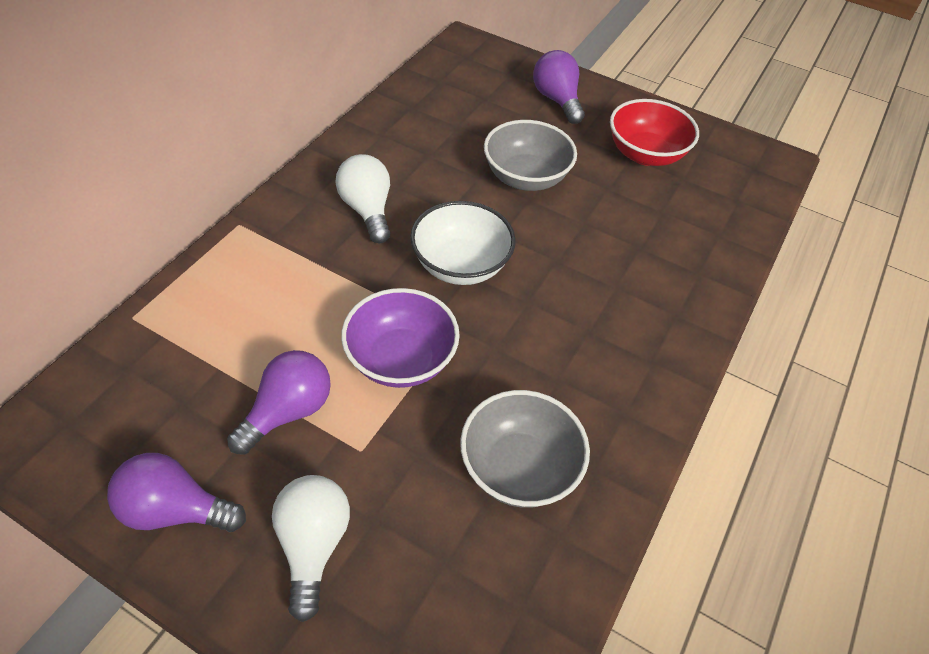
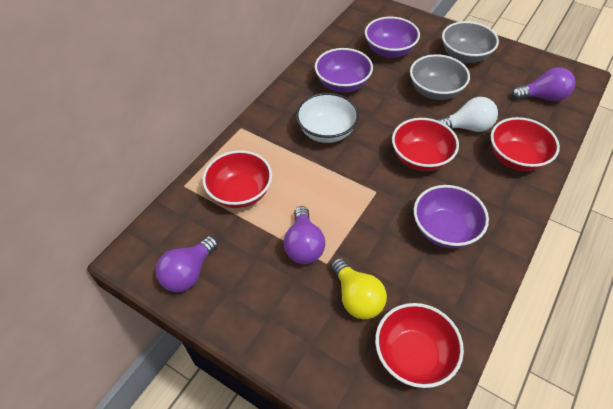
purple bowl: 1 -> 3
red bowl: 1 -> 4
white light bulb: 2 -> 1
yellow light bulb: 0 -> 1

